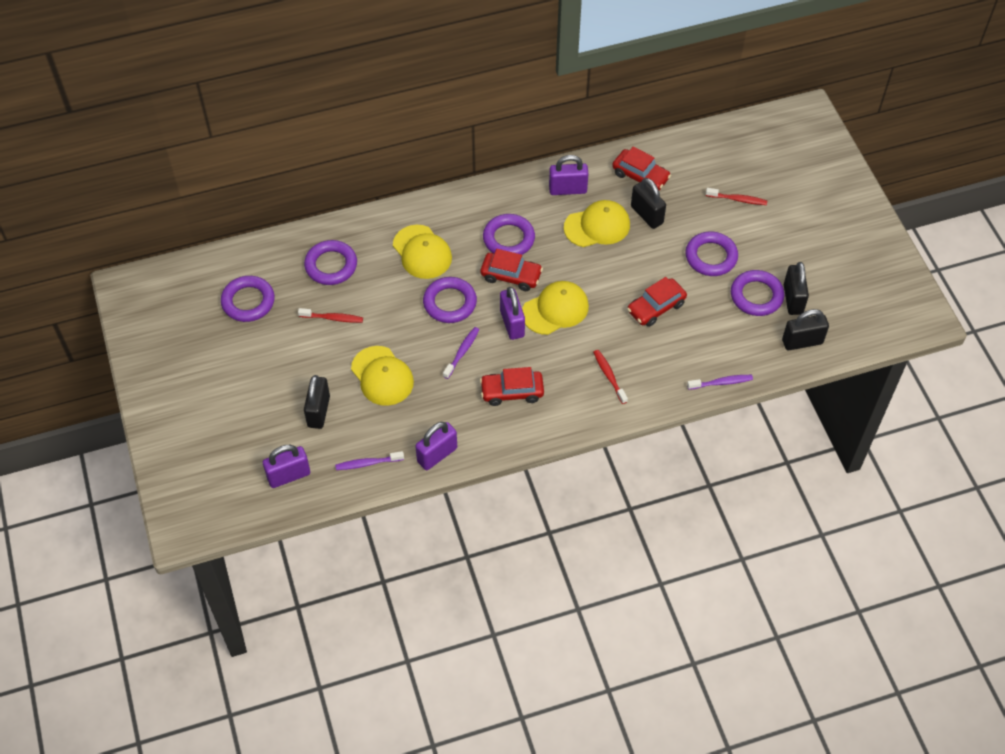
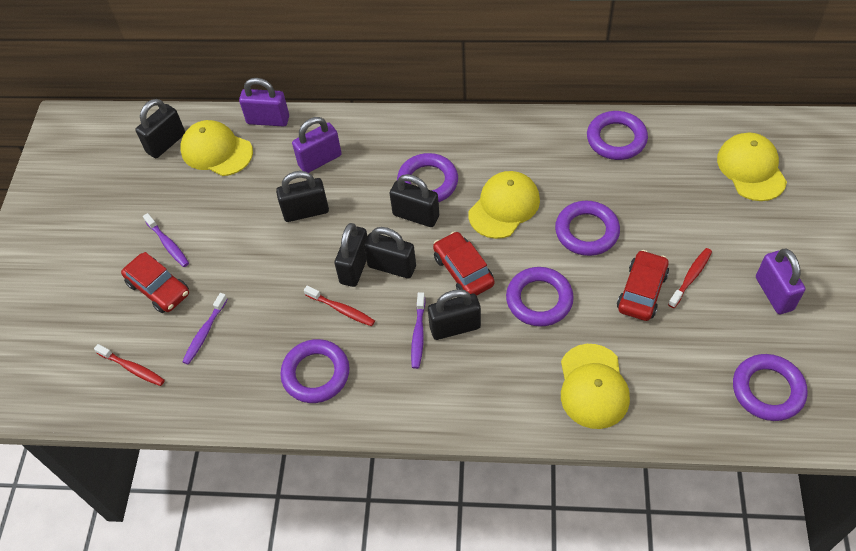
black padlock: 4 -> 6
purple padlock: 4 -> 3
red car: 4 -> 3

